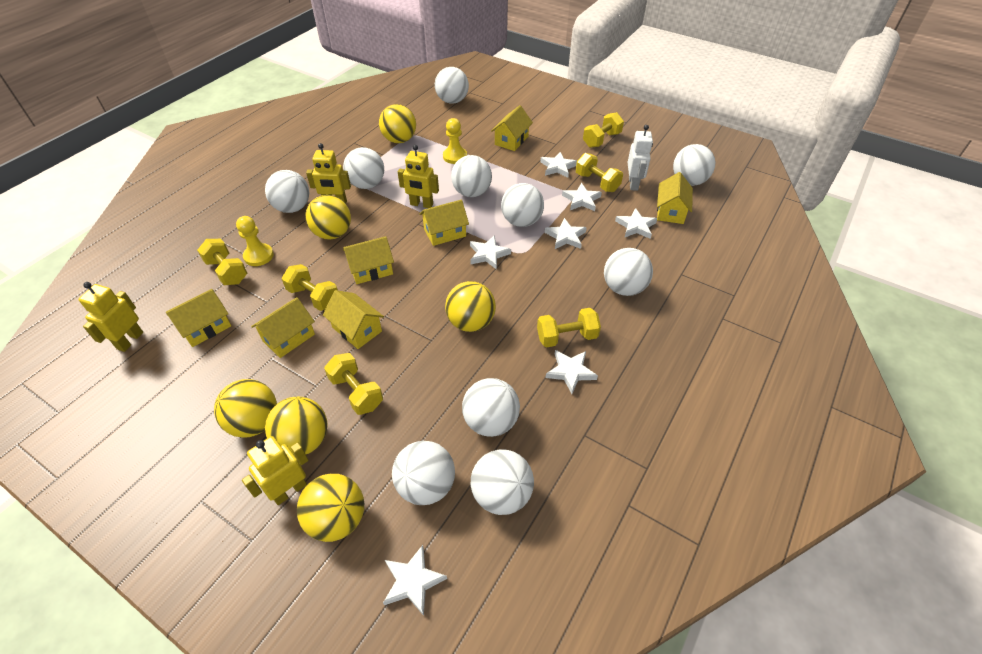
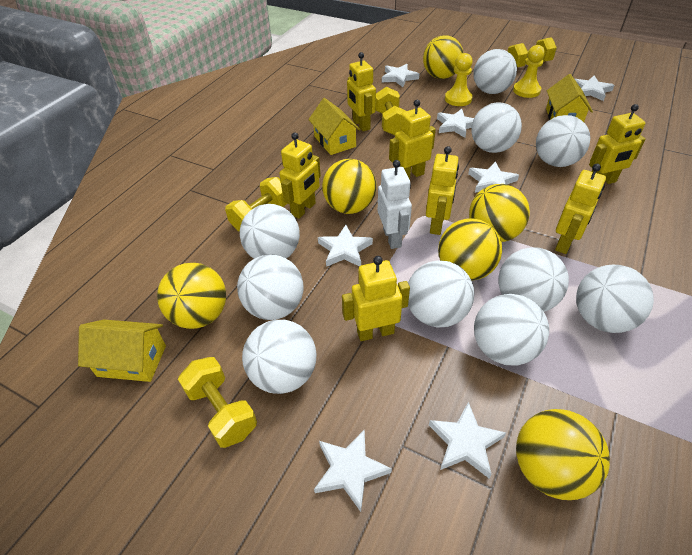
yellow dumbbell: 6 -> 4
yellow house: 7 -> 3
yellow robot: 4 -> 7

